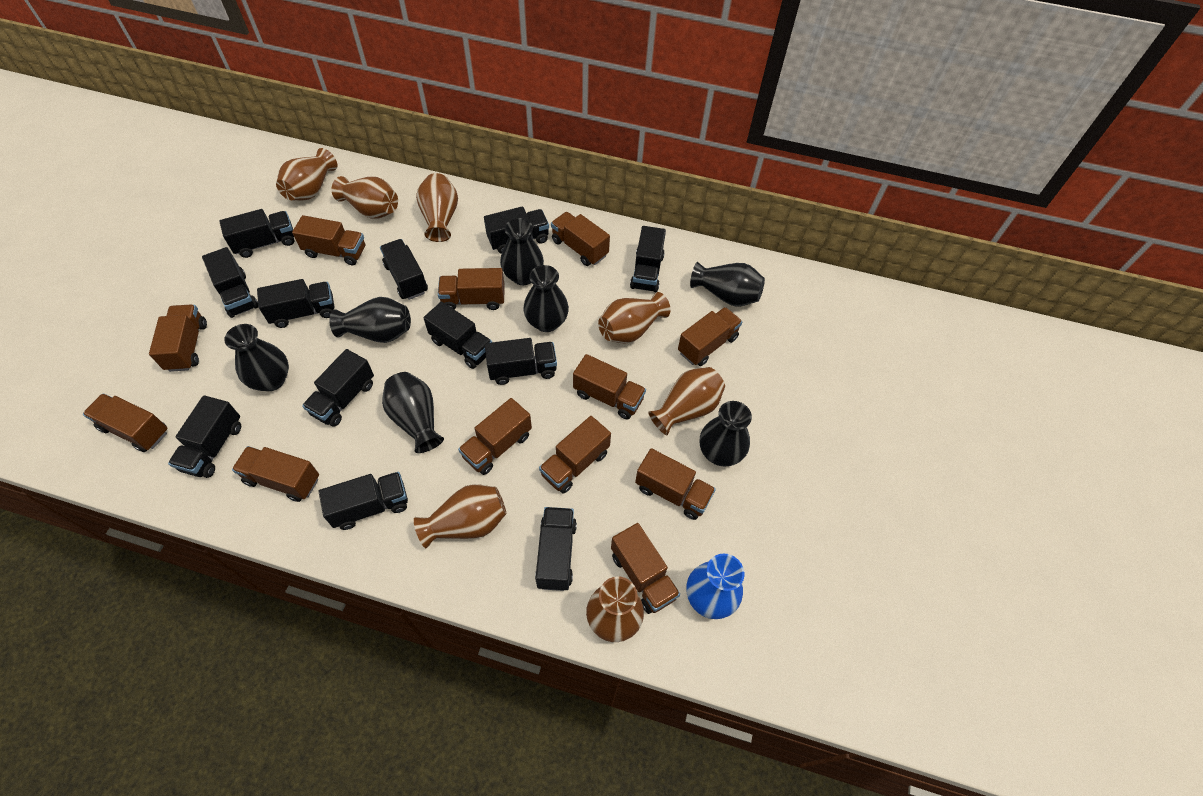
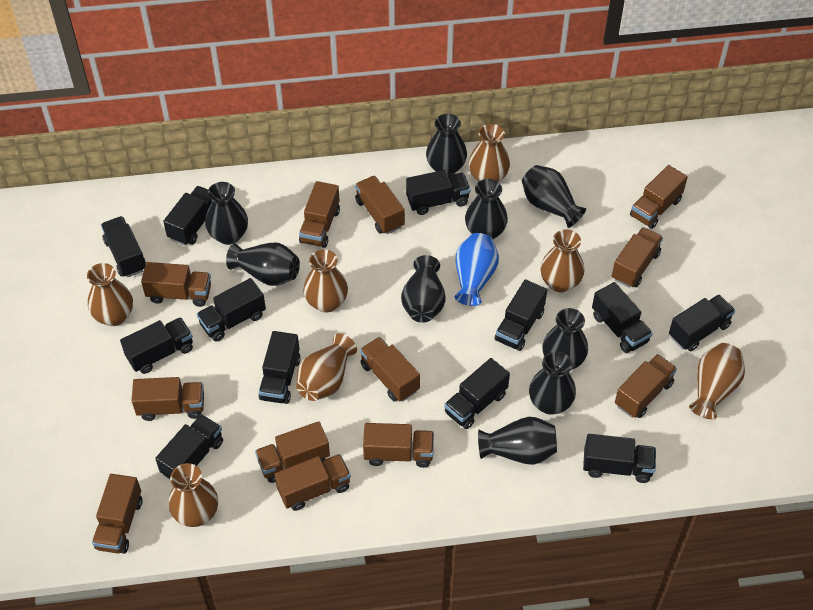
black vase: 7 -> 9

